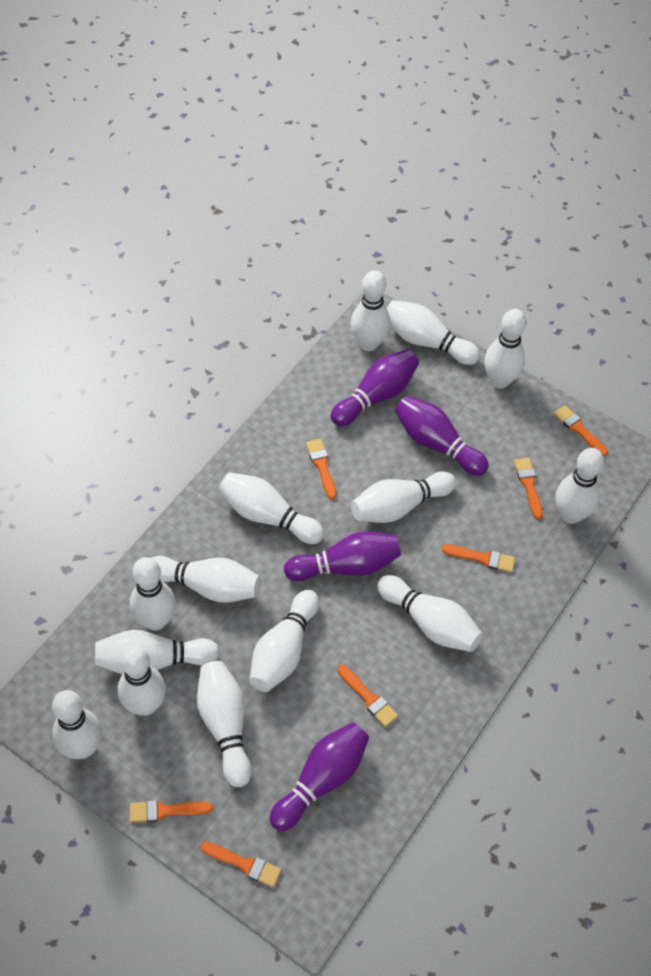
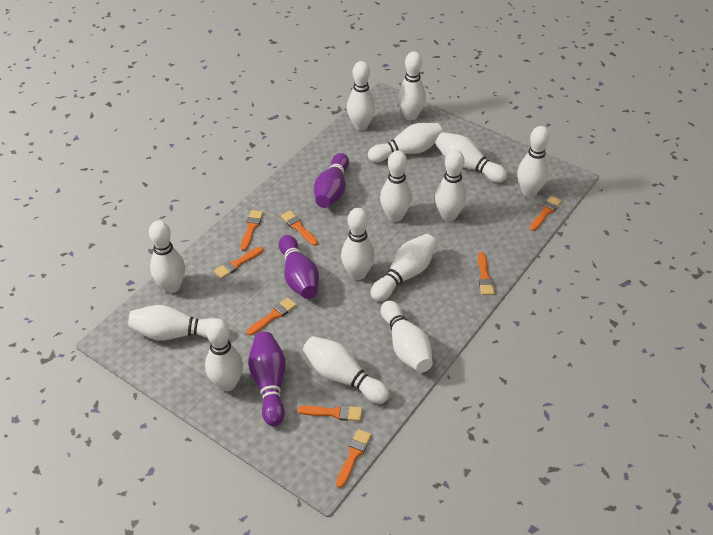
orange brush: 7 -> 8
purple bowling pin: 4 -> 3

